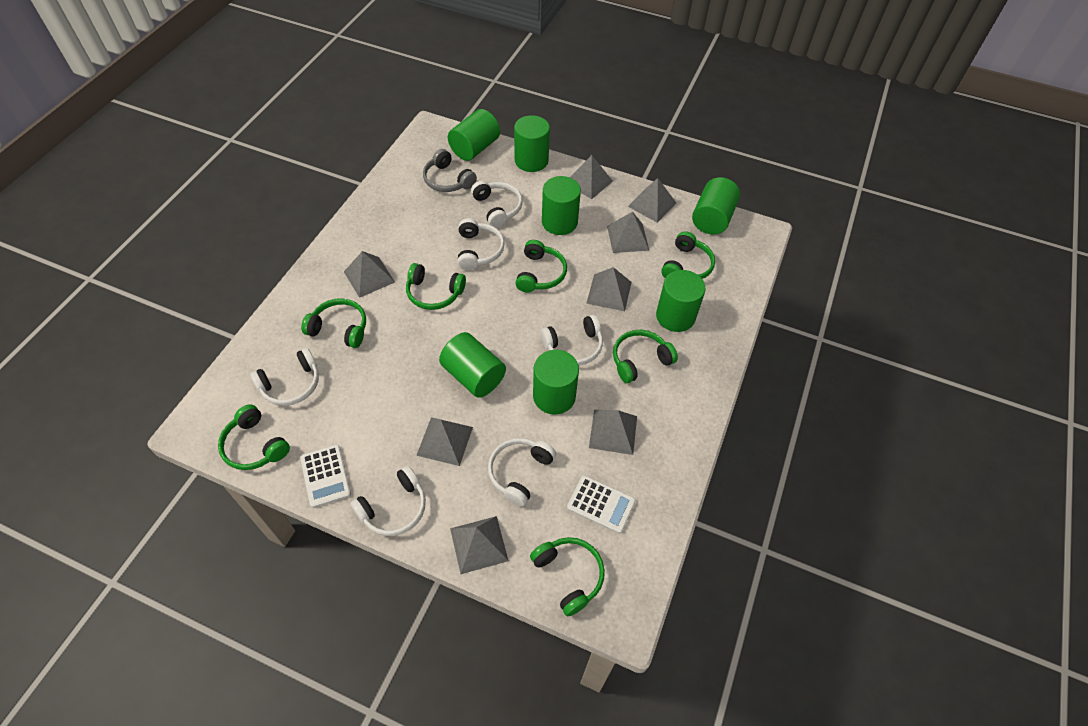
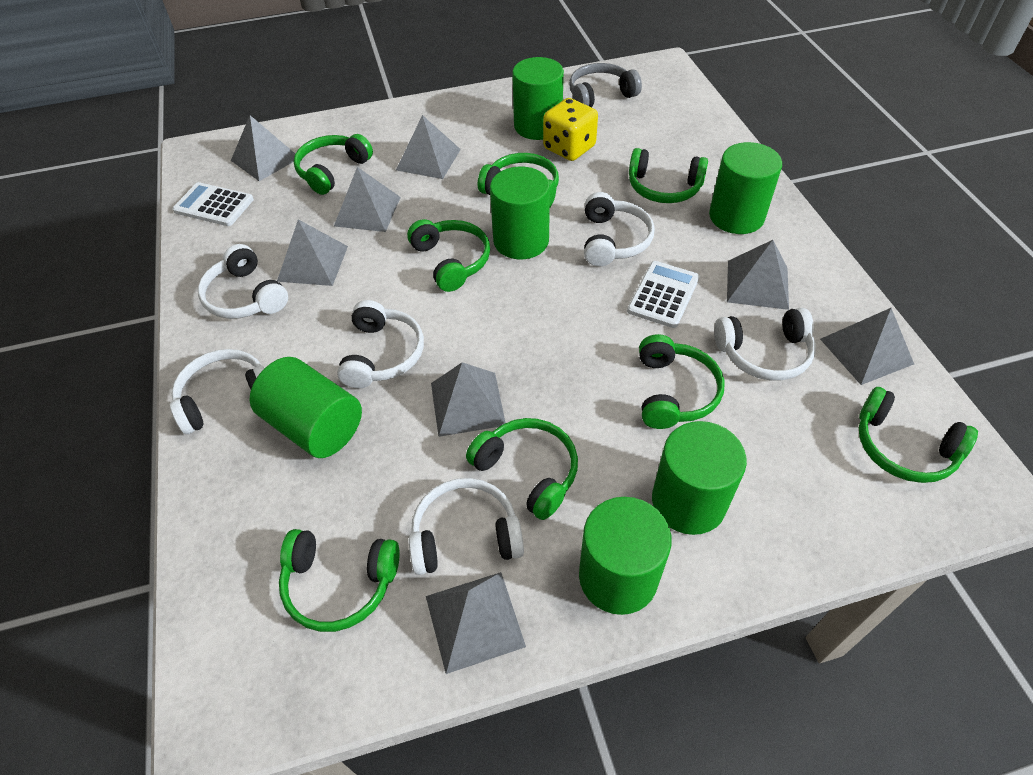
green cylinder: 7 -> 6
green headphones: 7 -> 8
yellow dice: 0 -> 1

